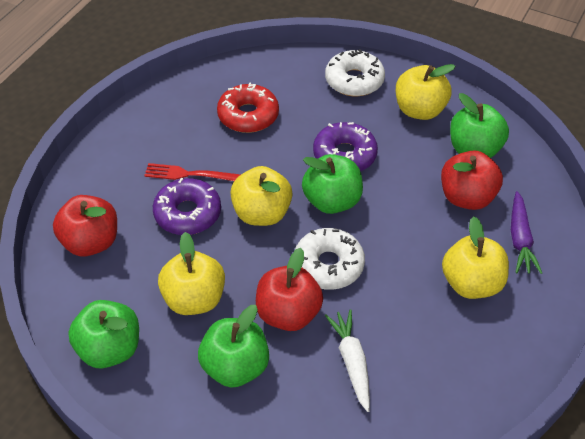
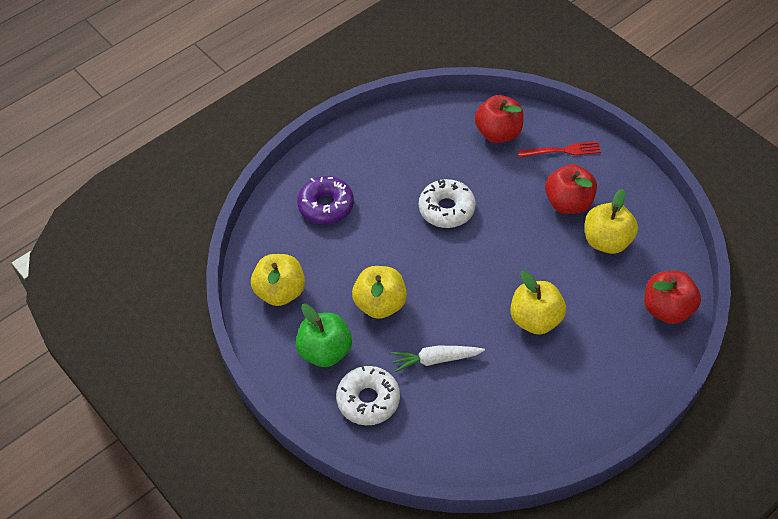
green apple: 4 -> 1
purple carrot: 1 -> 0
purple donut: 2 -> 1
red donut: 1 -> 0

